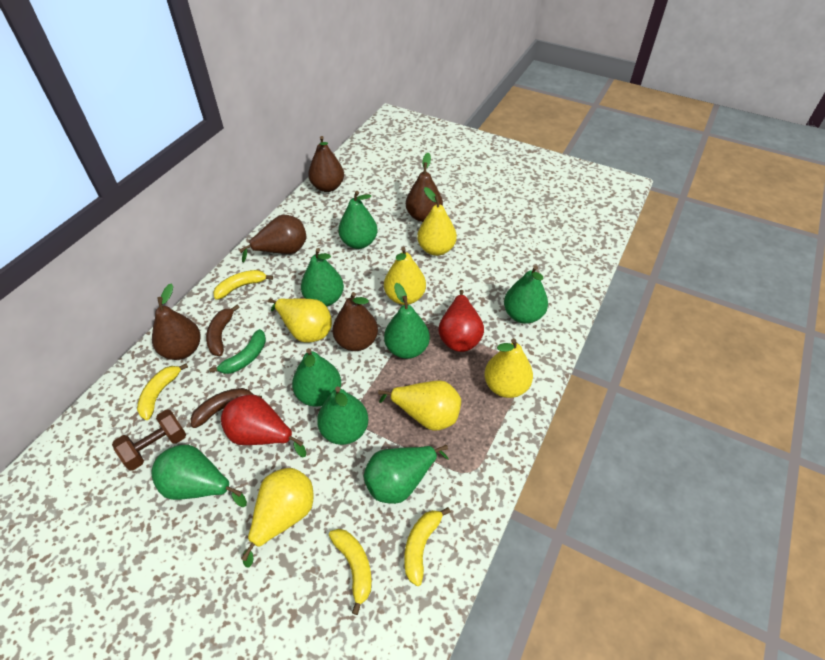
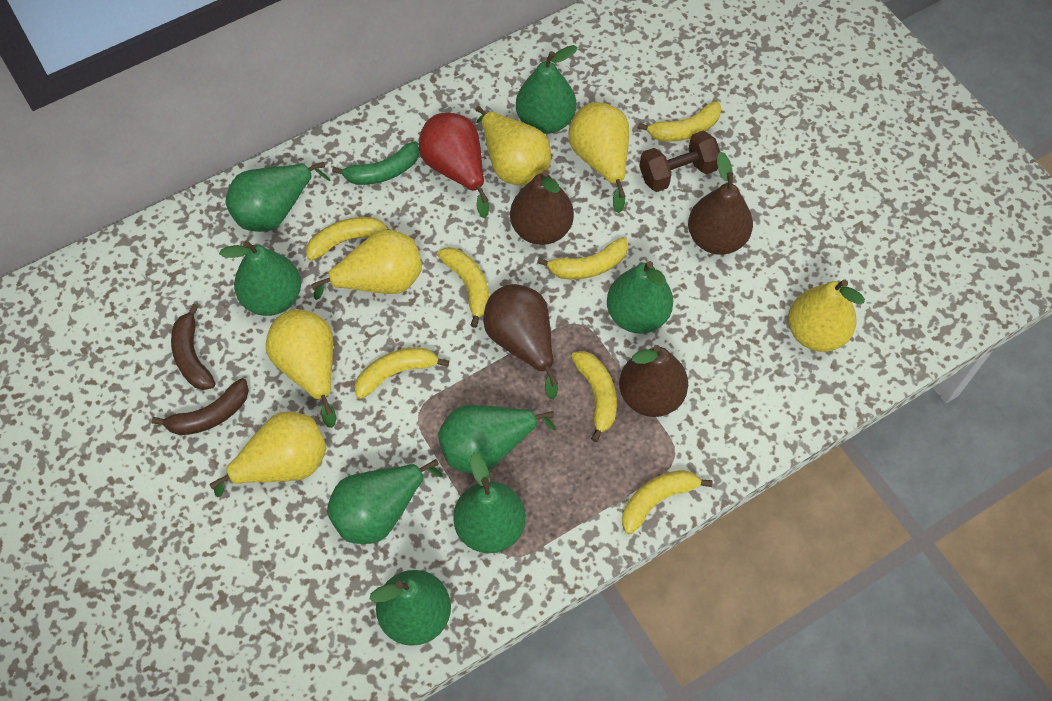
brown pear: 5 -> 4
red pear: 2 -> 1
yellow banana: 4 -> 7

